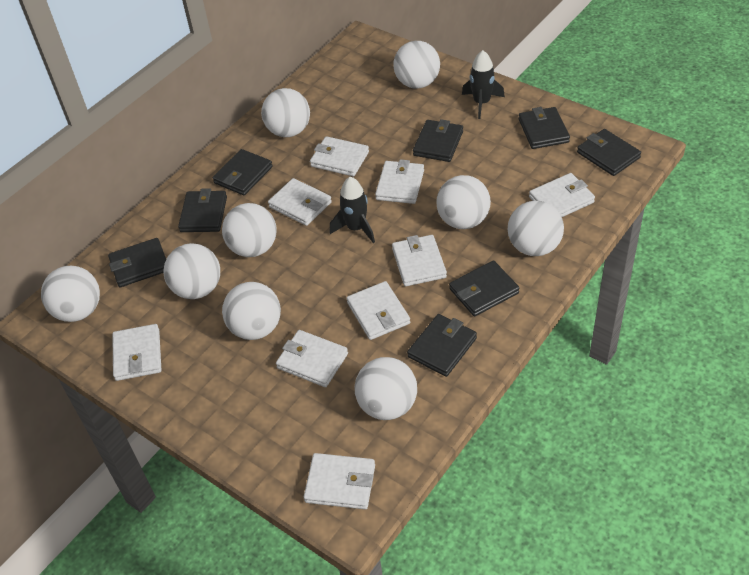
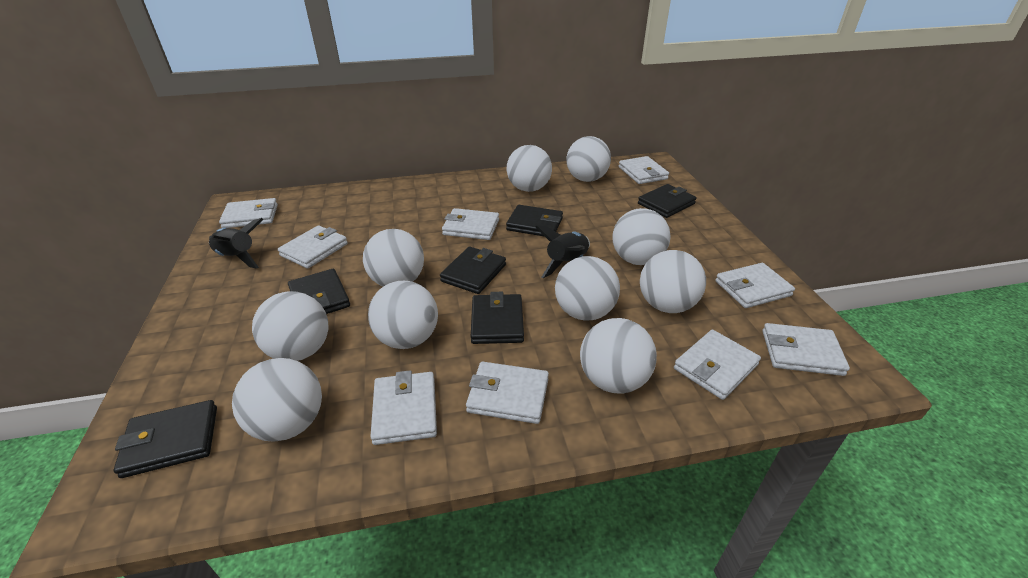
black wallet: 8 -> 6
white ball: 9 -> 10

